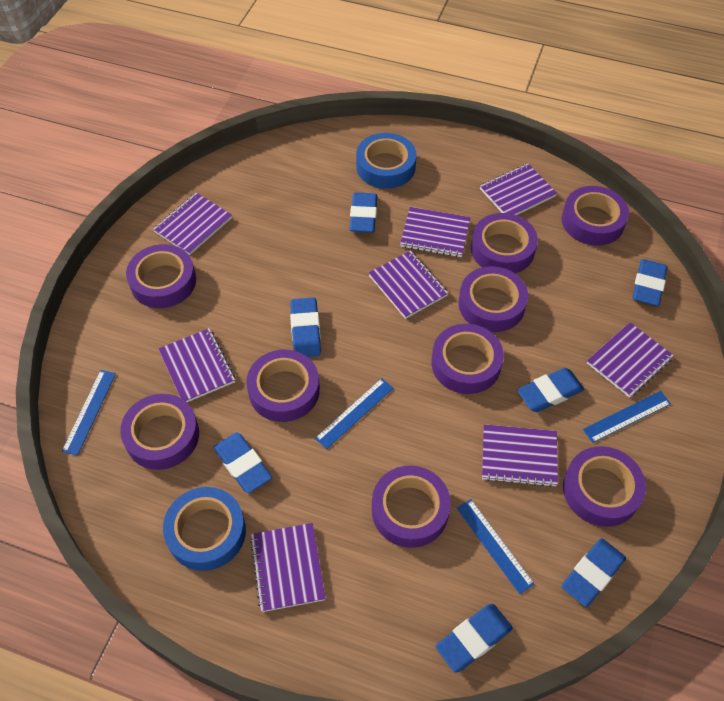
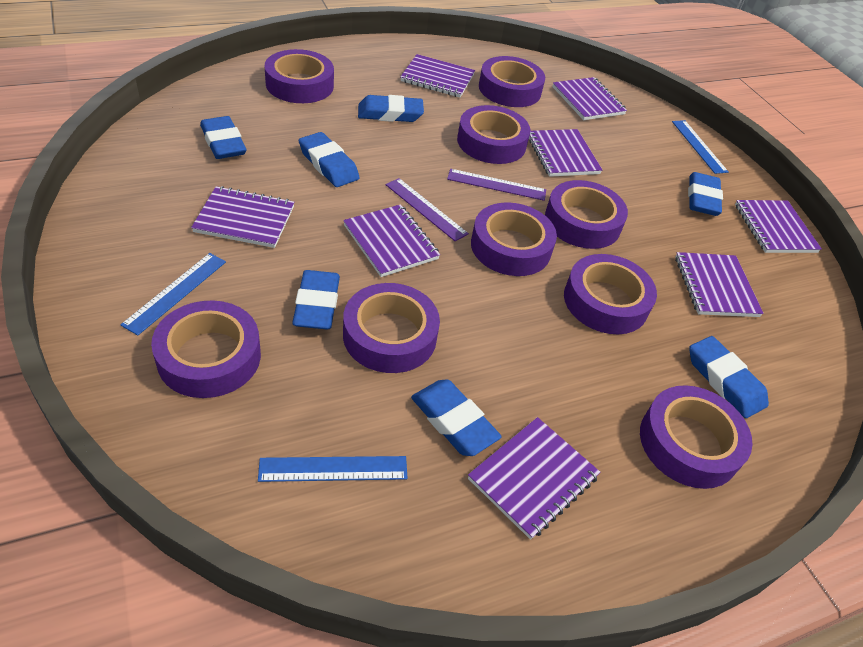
blue ruler: 4 -> 3
blue tape: 2 -> 0
purple ruler: 0 -> 2

